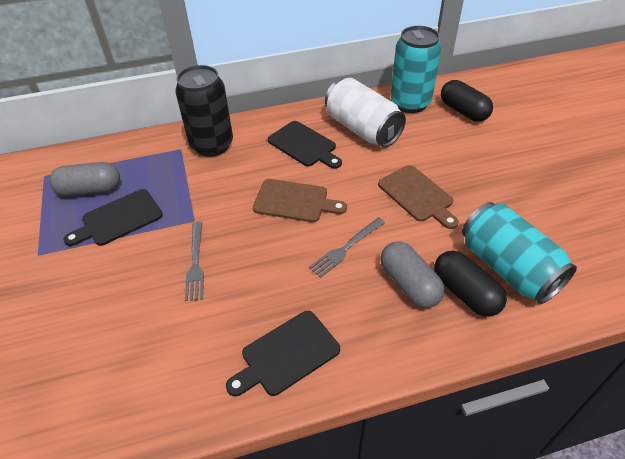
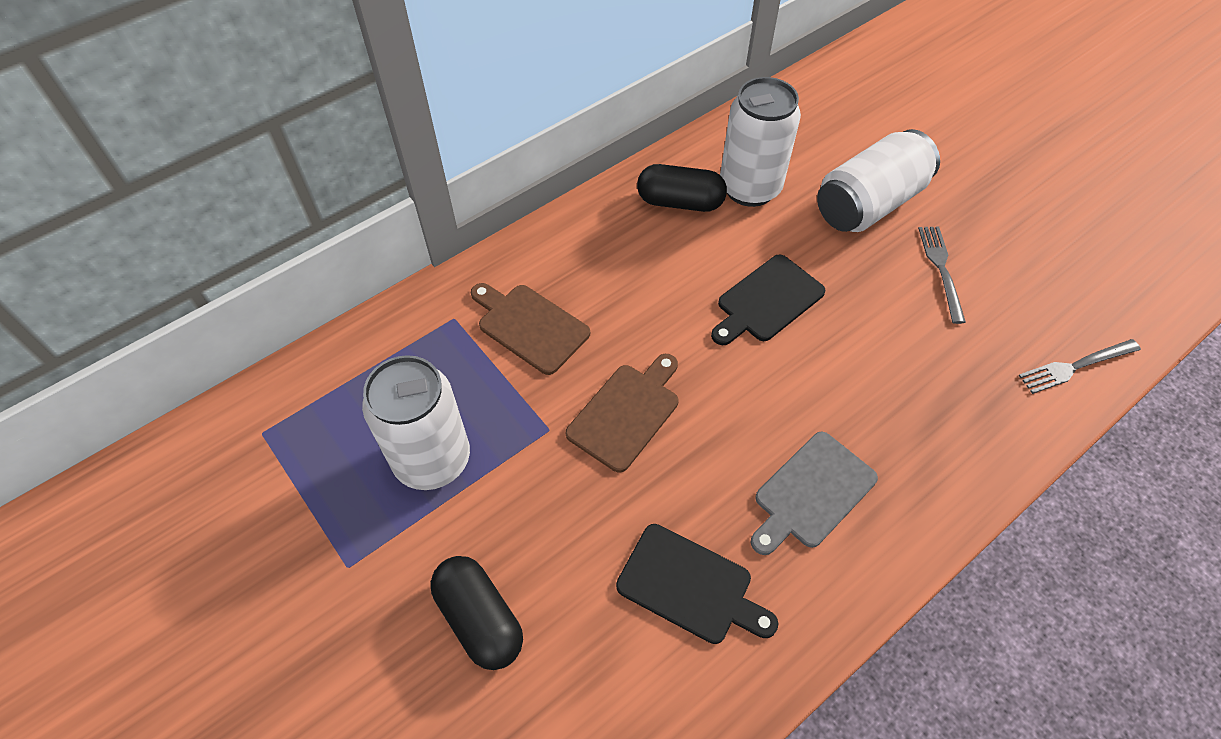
black can: 1 -> 0
black cutting board: 3 -> 2
grey capsule: 2 -> 0
grey cutting board: 0 -> 1
turquoise can: 2 -> 0
white can: 1 -> 3

